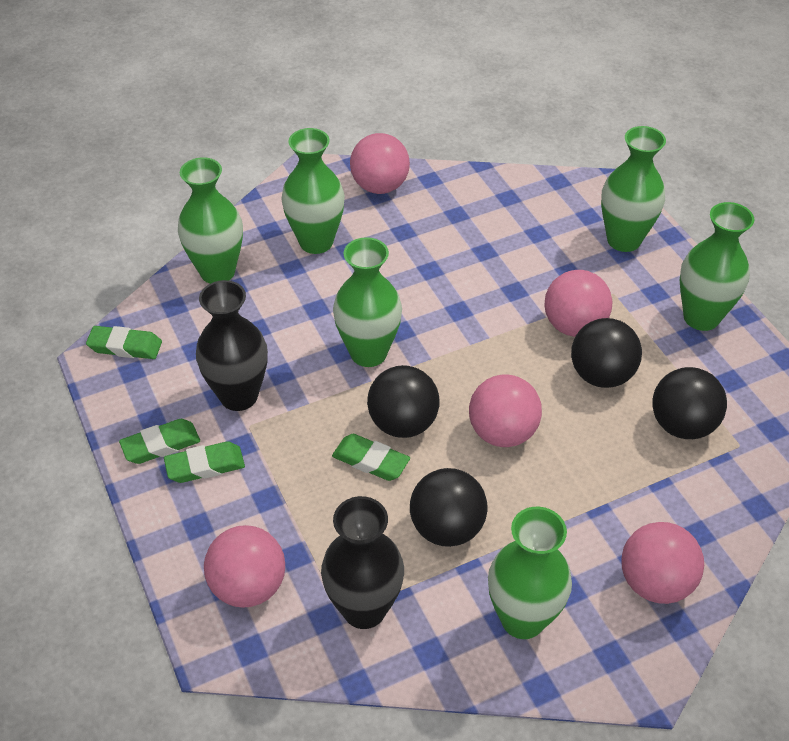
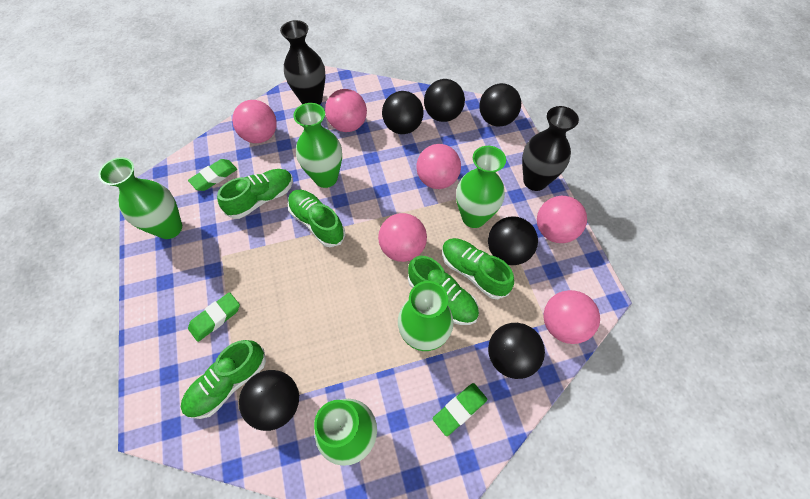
black ball: 4 -> 6
green eraser: 4 -> 3
green shoe: 0 -> 5
green vase: 6 -> 5
pink ball: 5 -> 6

